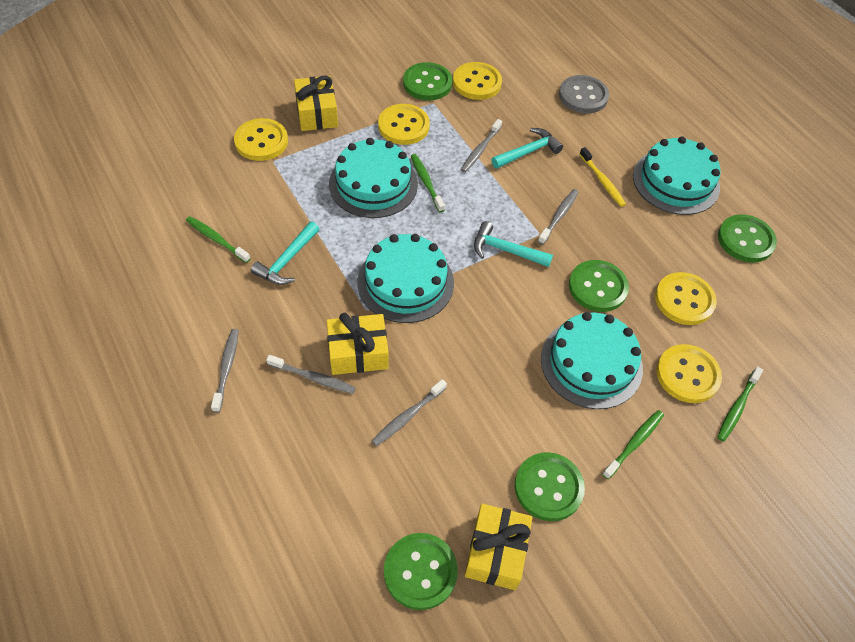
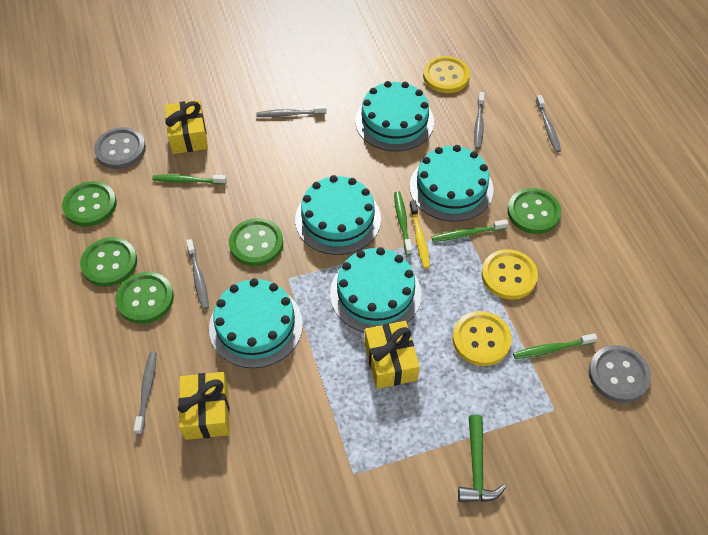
green hammer: 0 -> 1
grey button: 1 -> 2
turquoise cake: 4 -> 5
turquoise hammer: 3 -> 0
yellow button: 5 -> 3

